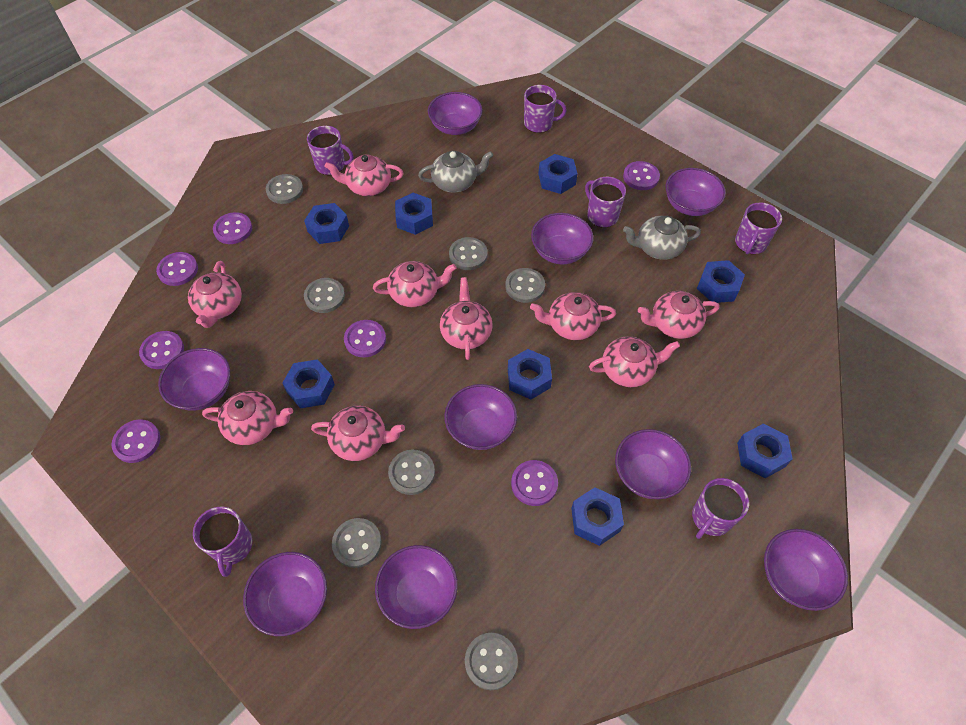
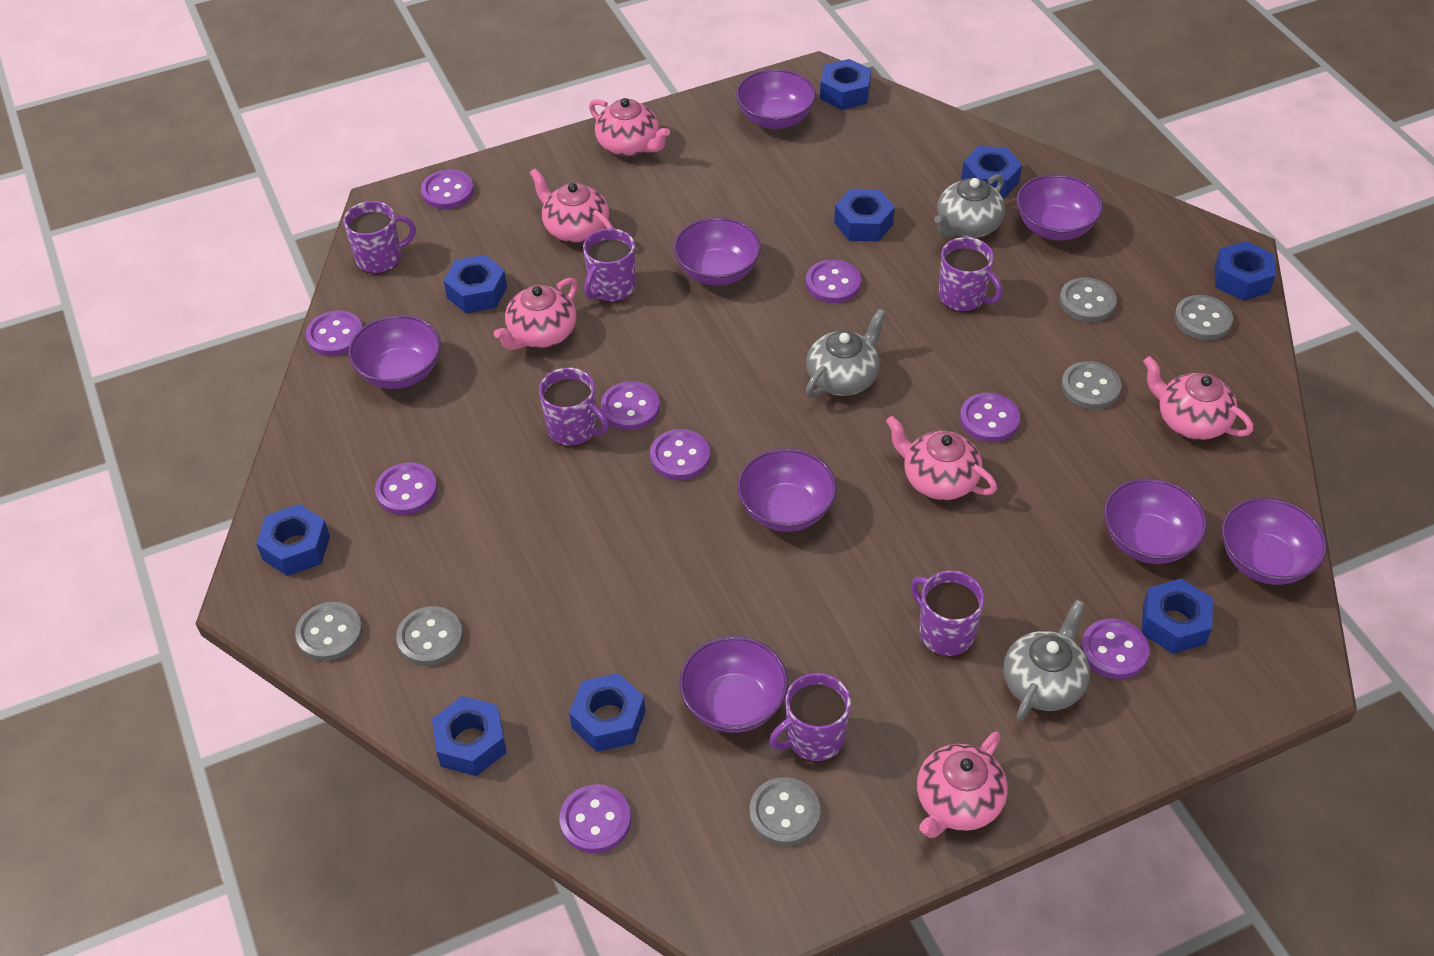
blue nut: 8 -> 9
grey button: 7 -> 6
grey teapot: 2 -> 3
pink teapot: 9 -> 6
purple bowl: 9 -> 8
purple button: 7 -> 9

